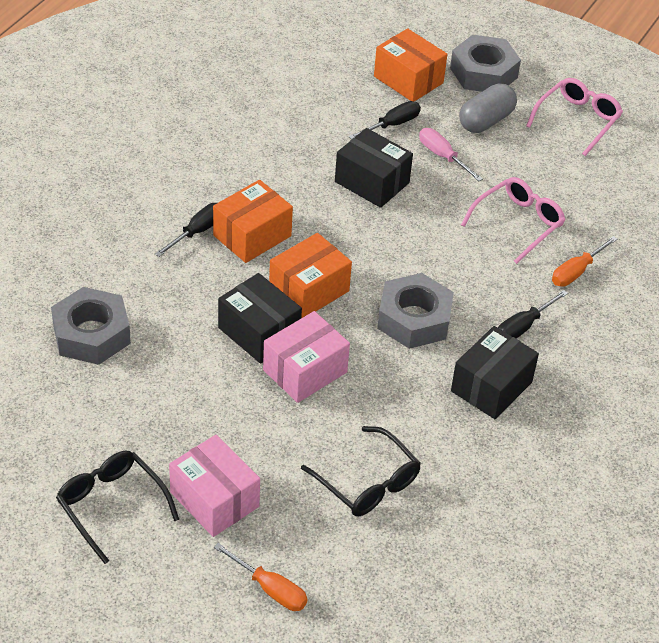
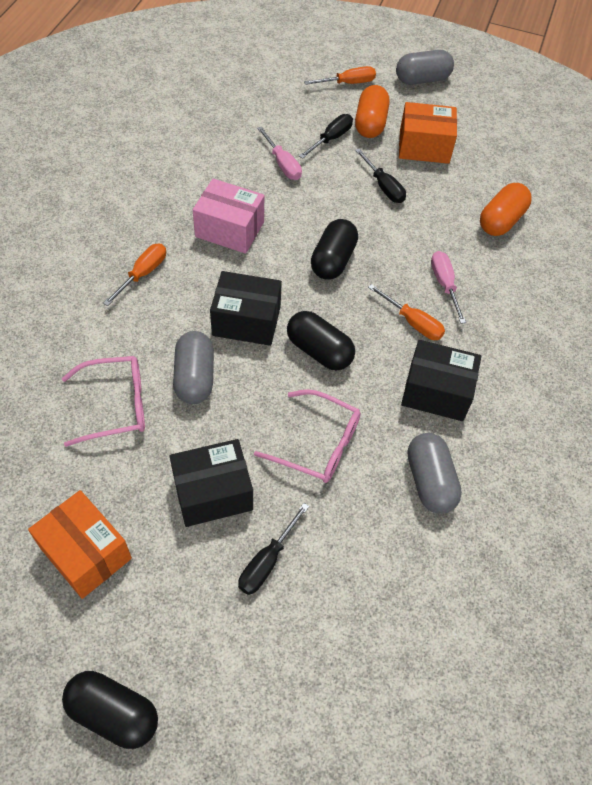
black capsule: 0 -> 3
black glasses: 2 -> 0
grey capsule: 1 -> 3
grey nut: 3 -> 0
orange box: 3 -> 2
orange capsule: 0 -> 2
orange screwdriver: 2 -> 3
pink box: 2 -> 1
pink screwdriver: 1 -> 2

